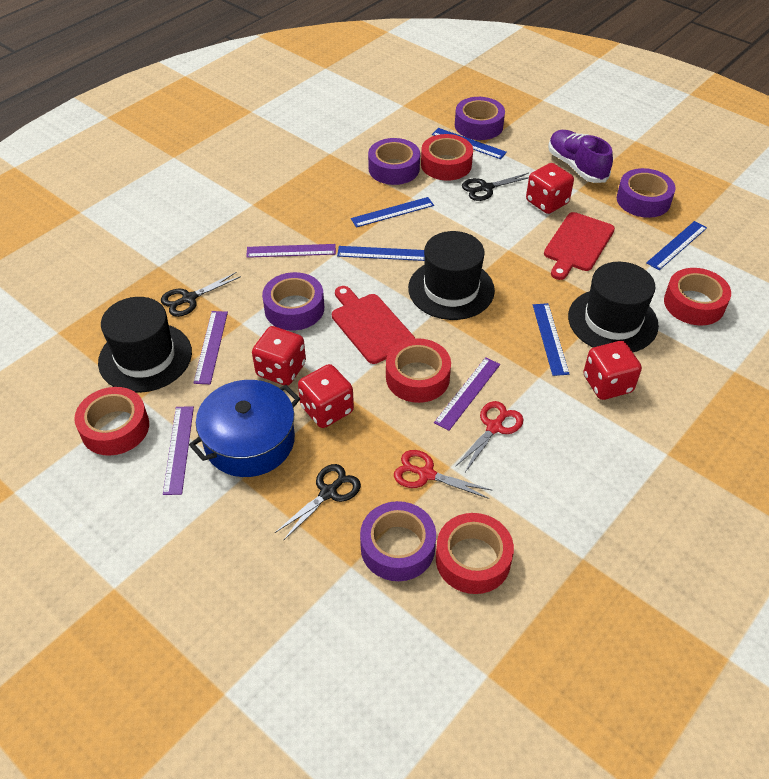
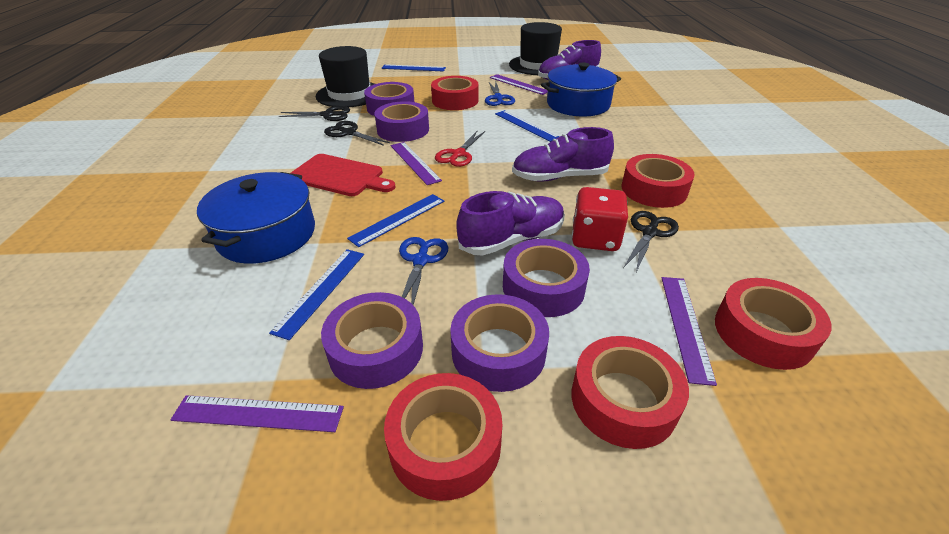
black hat: 3 -> 2
blue pot: 1 -> 2
blue ruler: 5 -> 4
blue scissors: 0 -> 2
purple shoe: 1 -> 3
red cutting board: 2 -> 1
red dice: 4 -> 1
red scissors: 2 -> 1

